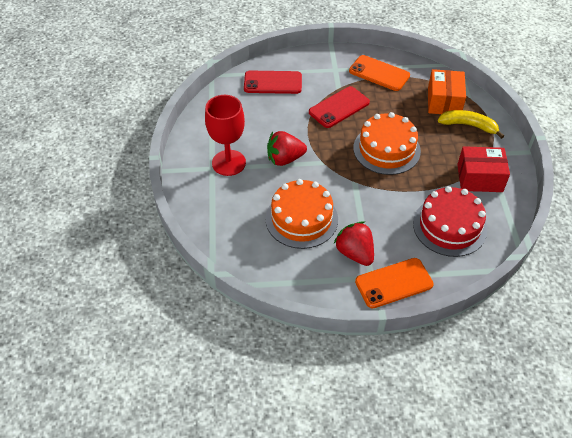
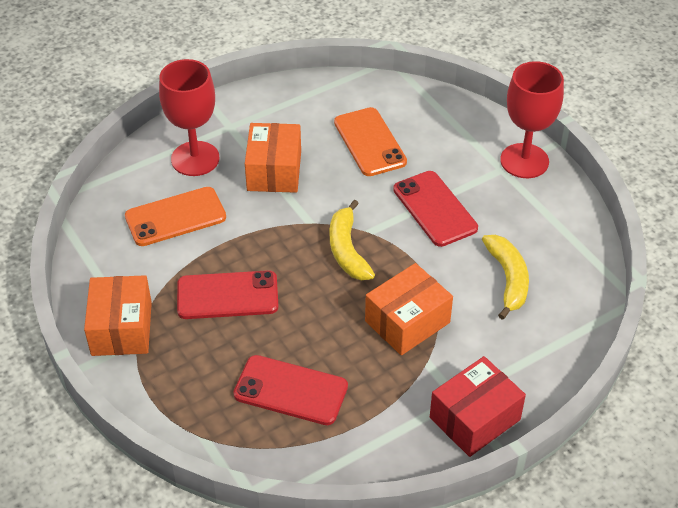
orange box: 1 -> 3
orange cake: 2 -> 0
red cake: 1 -> 0
red goblet: 1 -> 2
red phone: 2 -> 3
red strawberry: 2 -> 0
yellow banana: 1 -> 2

